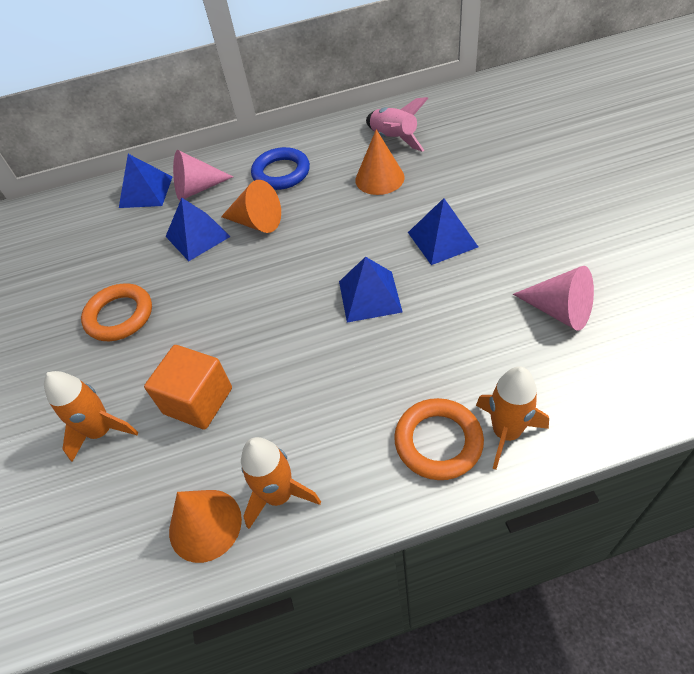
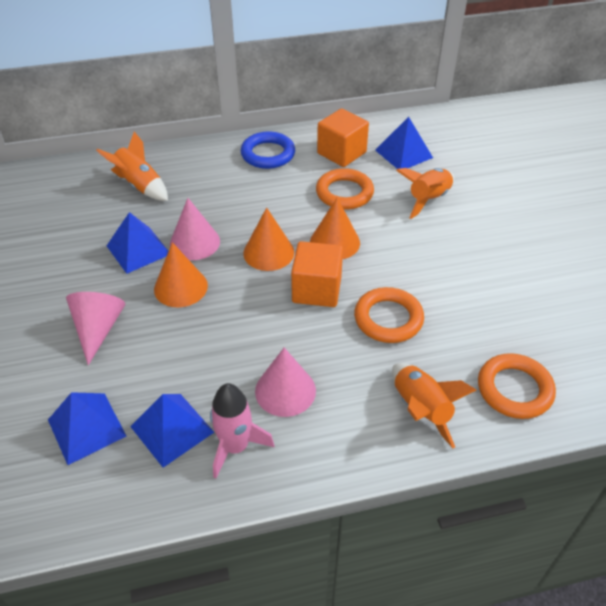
orange cube: 1 -> 2
orange ring: 2 -> 3
pink cone: 2 -> 3

